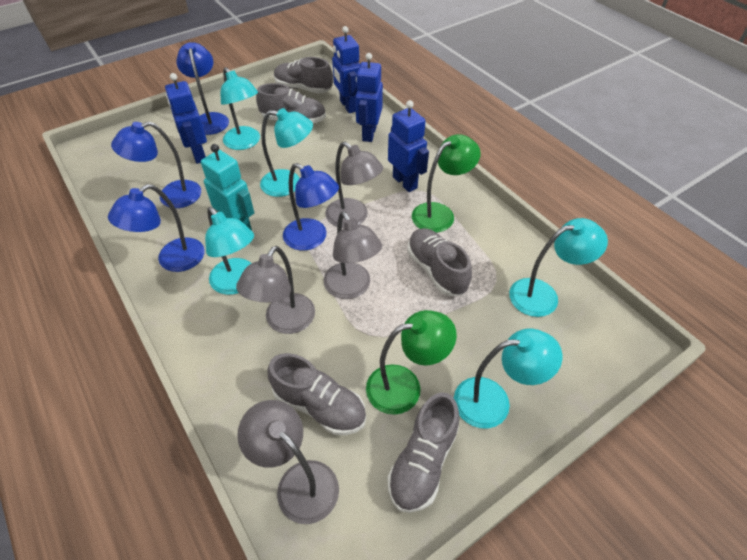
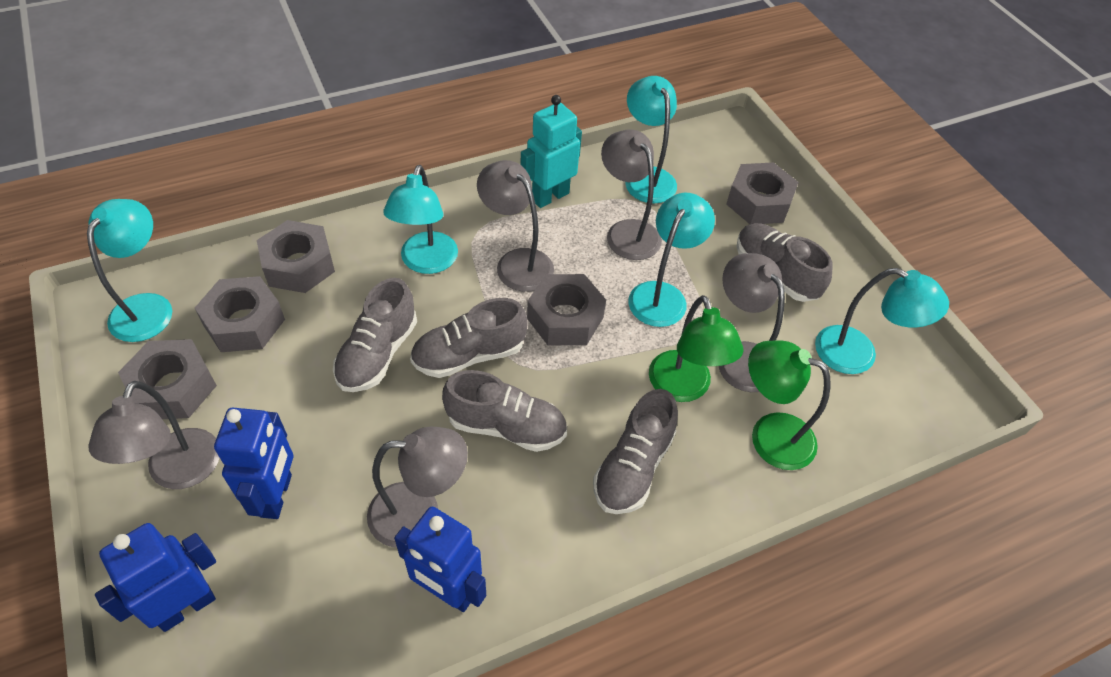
blue lamp: 4 -> 0
blue robot: 4 -> 3
grey lamp: 4 -> 5
grey nut: 0 -> 5

